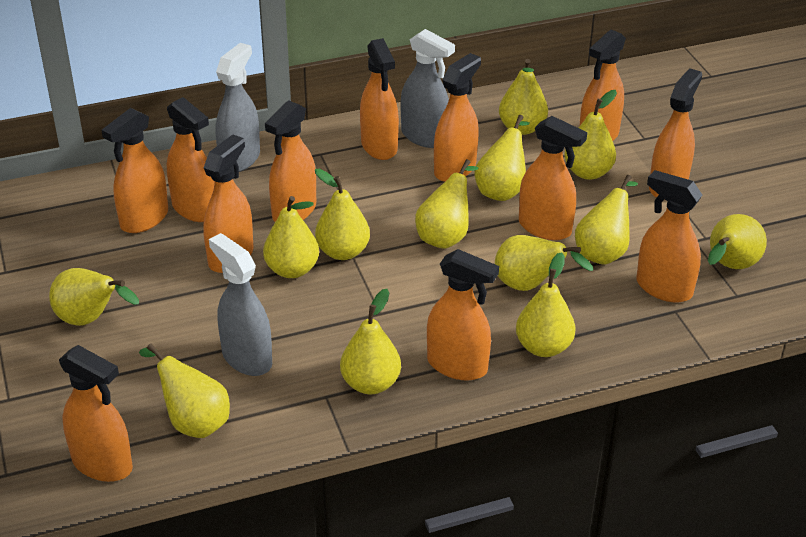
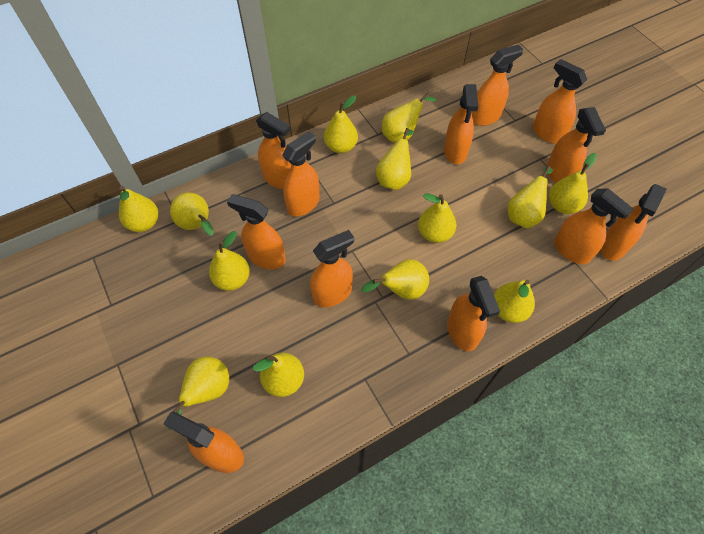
grey spray bottle: 3 -> 0

